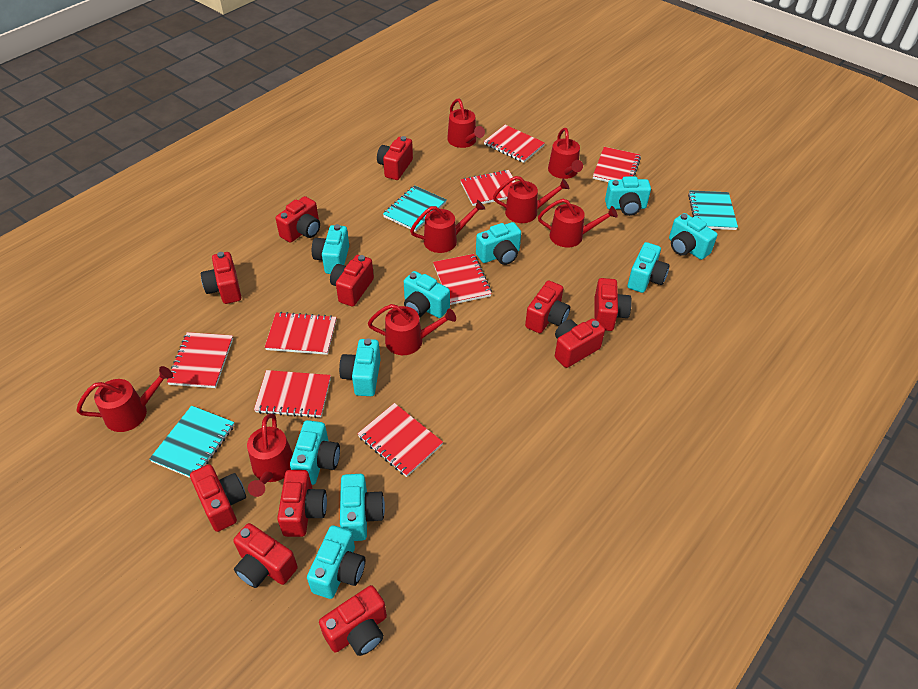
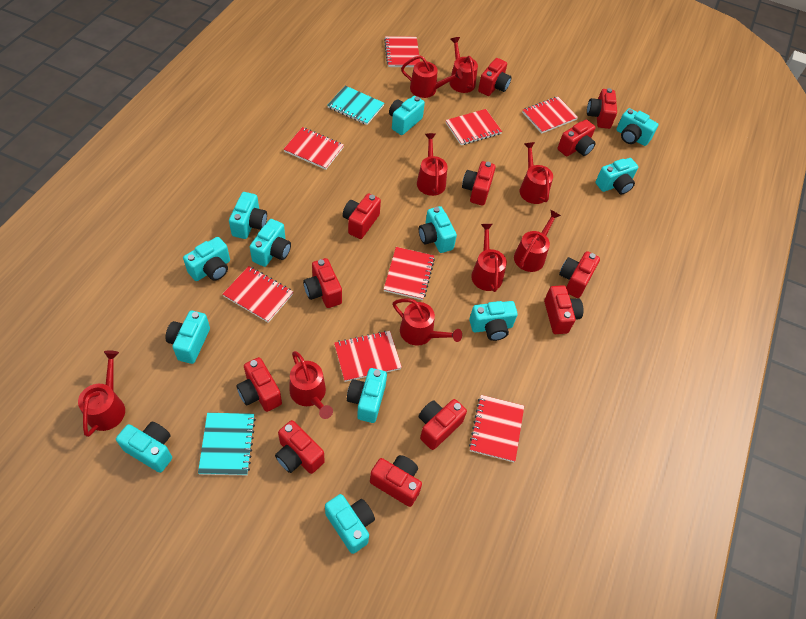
red camera: 11 -> 12
red watering can: 8 -> 9
turquoise camera: 10 -> 12
turquoise notebook: 3 -> 2

